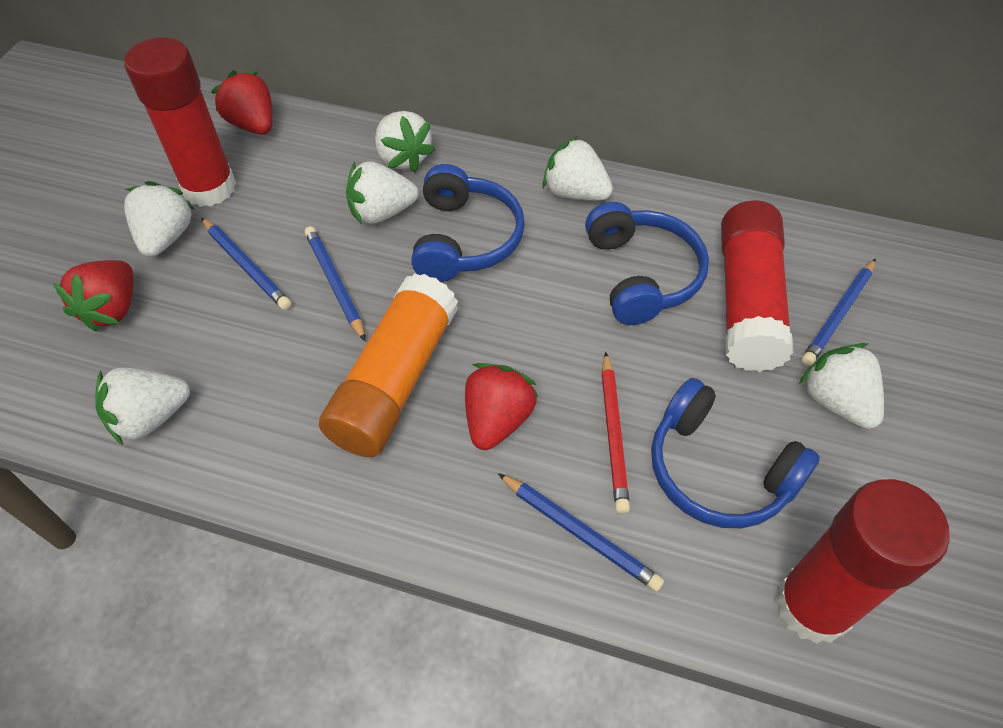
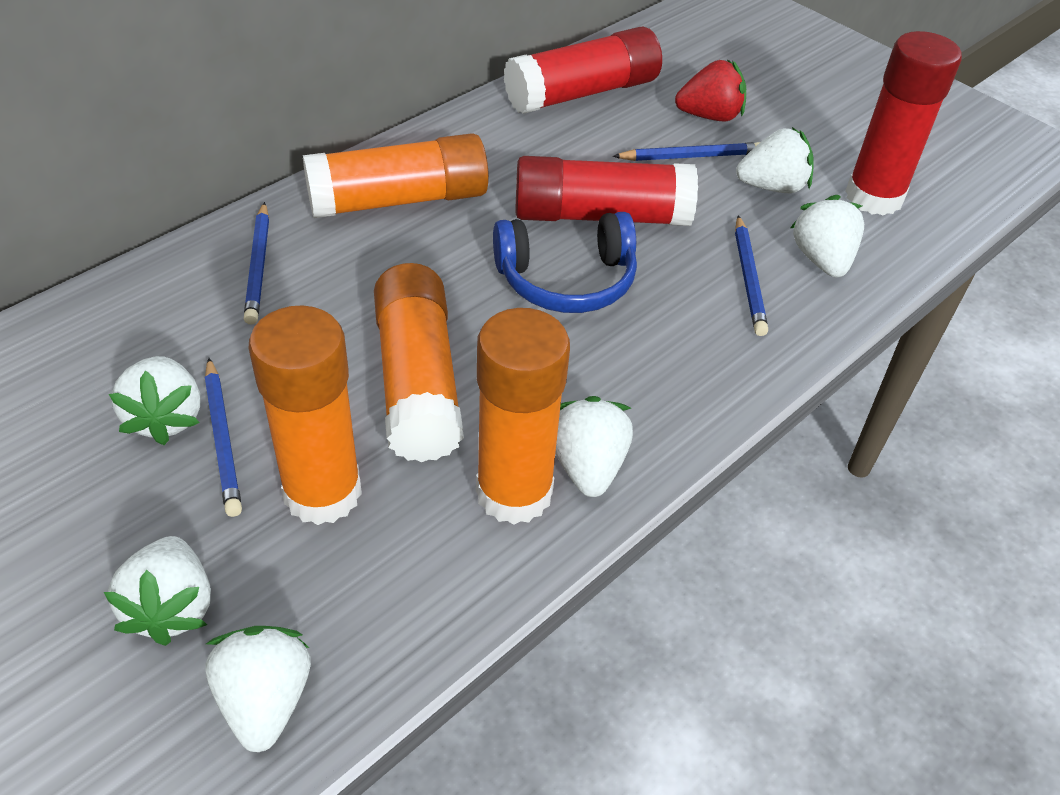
blue headphones: 3 -> 1
orange glue stick: 1 -> 4
red pencil: 1 -> 0
red strawberry: 3 -> 1

